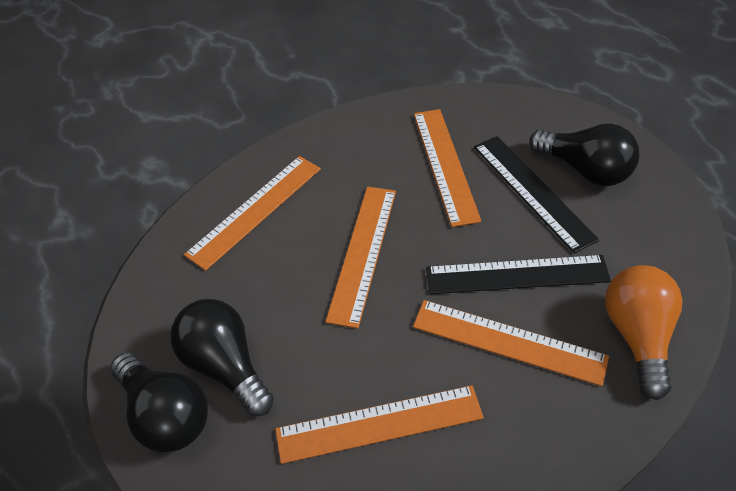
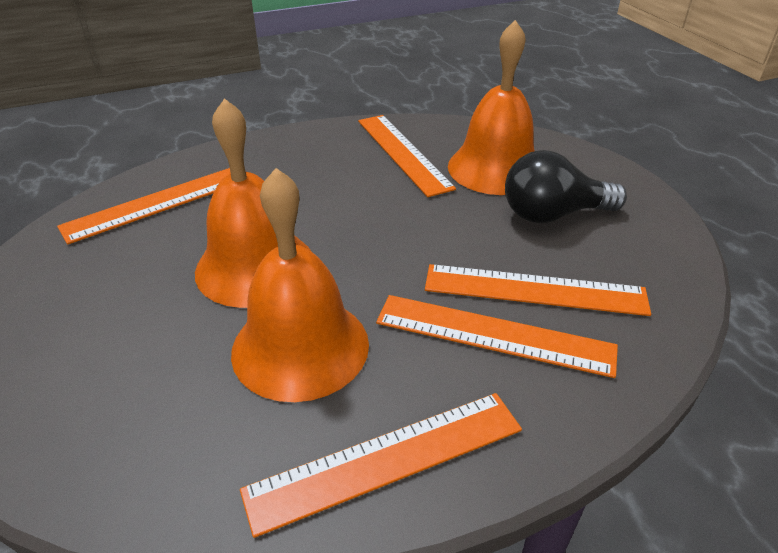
black light bulb: 3 -> 1
black ruler: 2 -> 0
orange bell: 0 -> 3
orange light bulb: 1 -> 0

